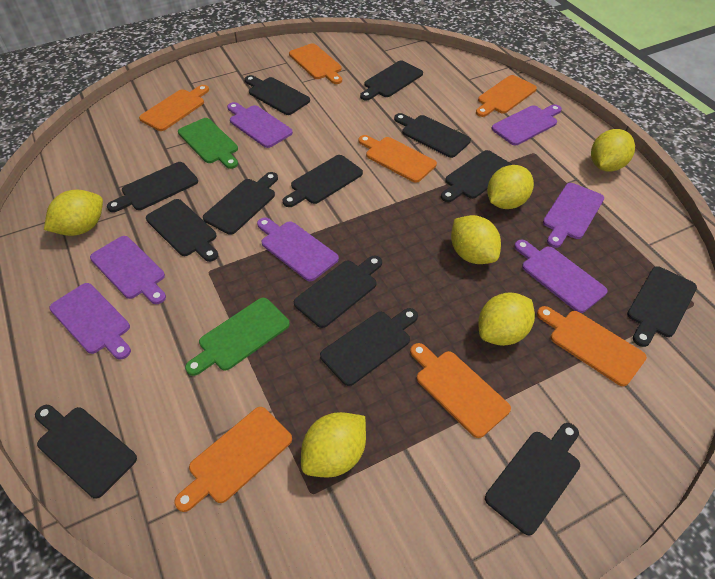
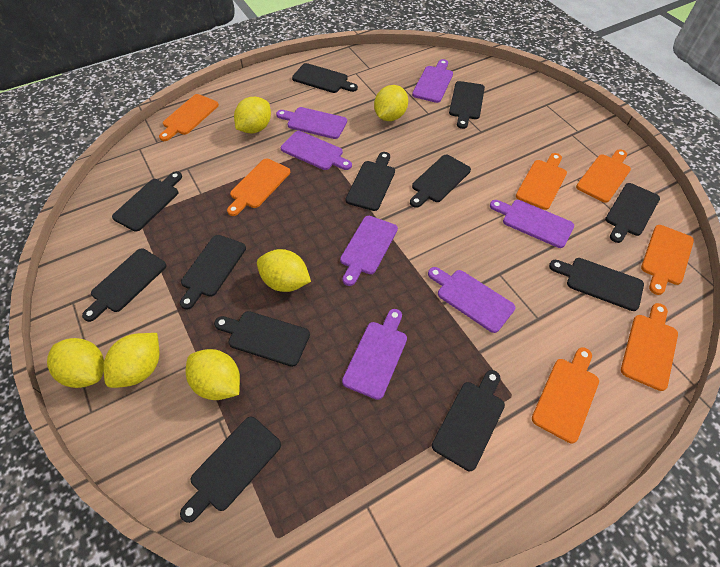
black cutting board: 13 -> 12
green cutting board: 2 -> 0

